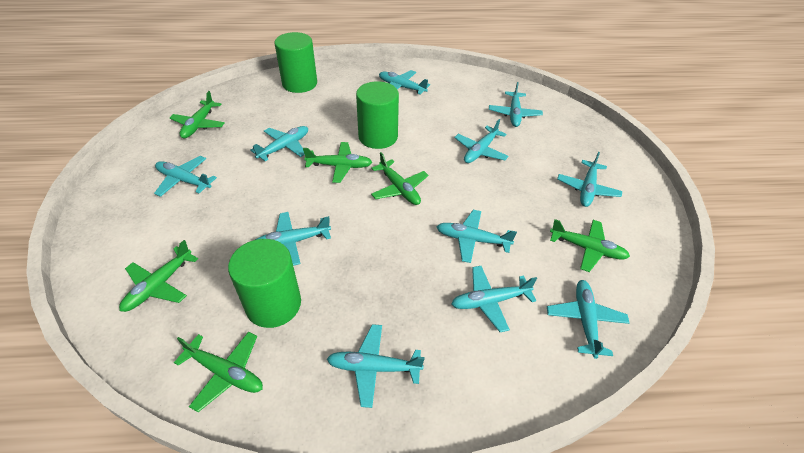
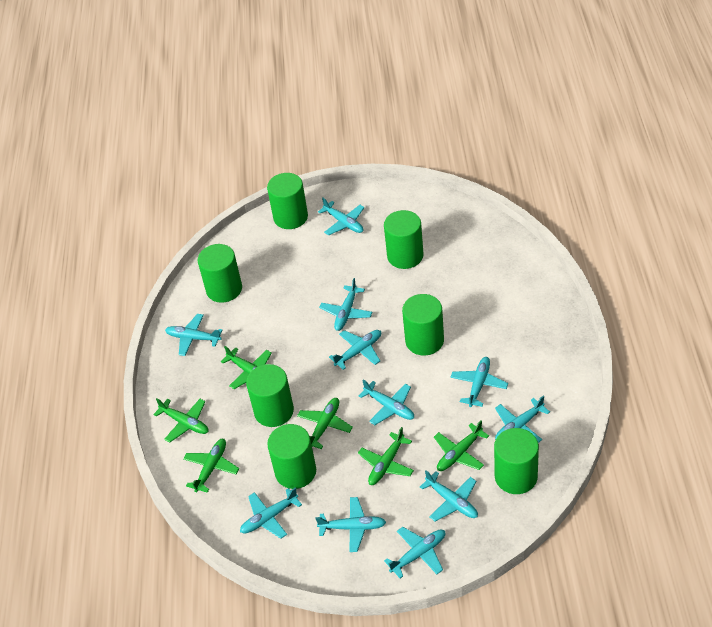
green cylinder: 3 -> 7

